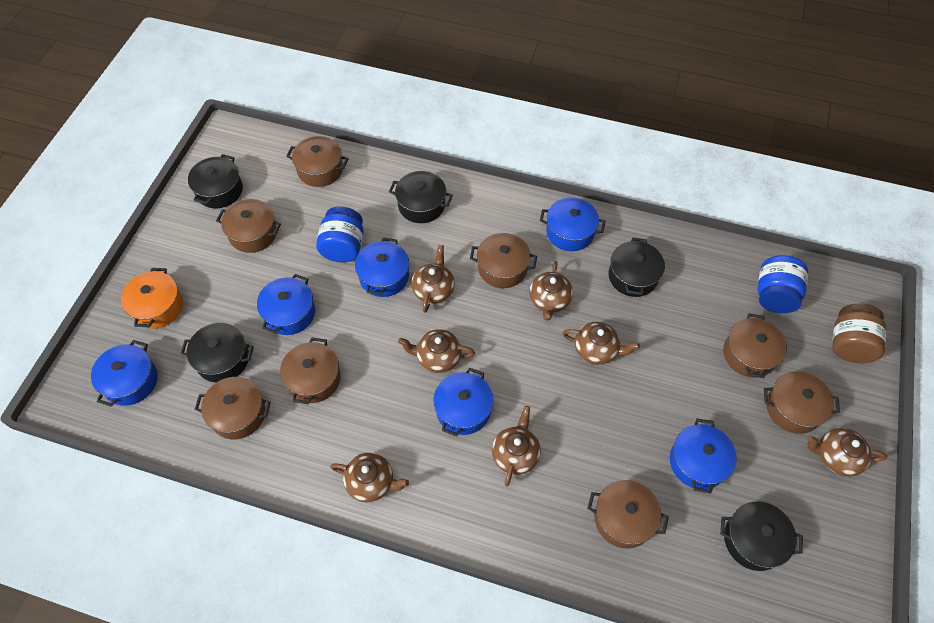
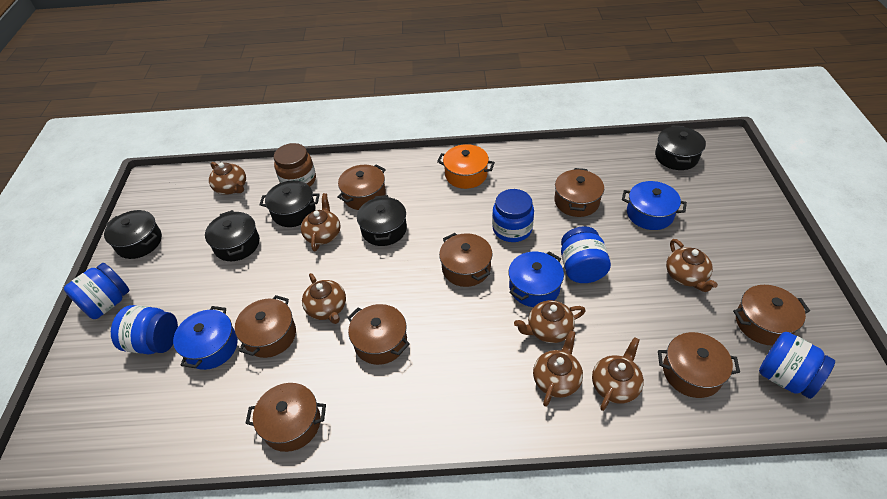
blue jar: 2 -> 5
blue pot: 6 -> 3

